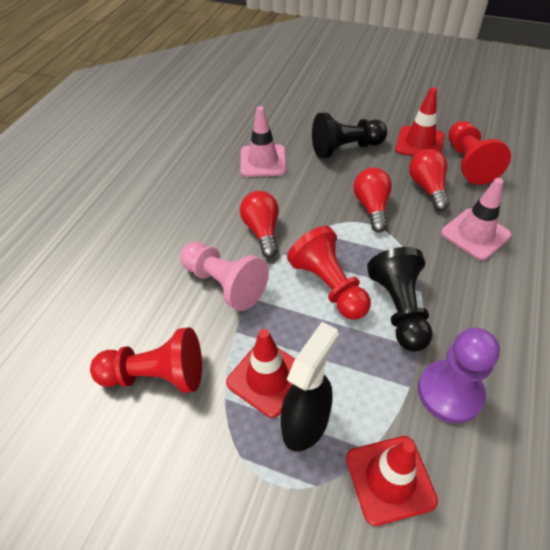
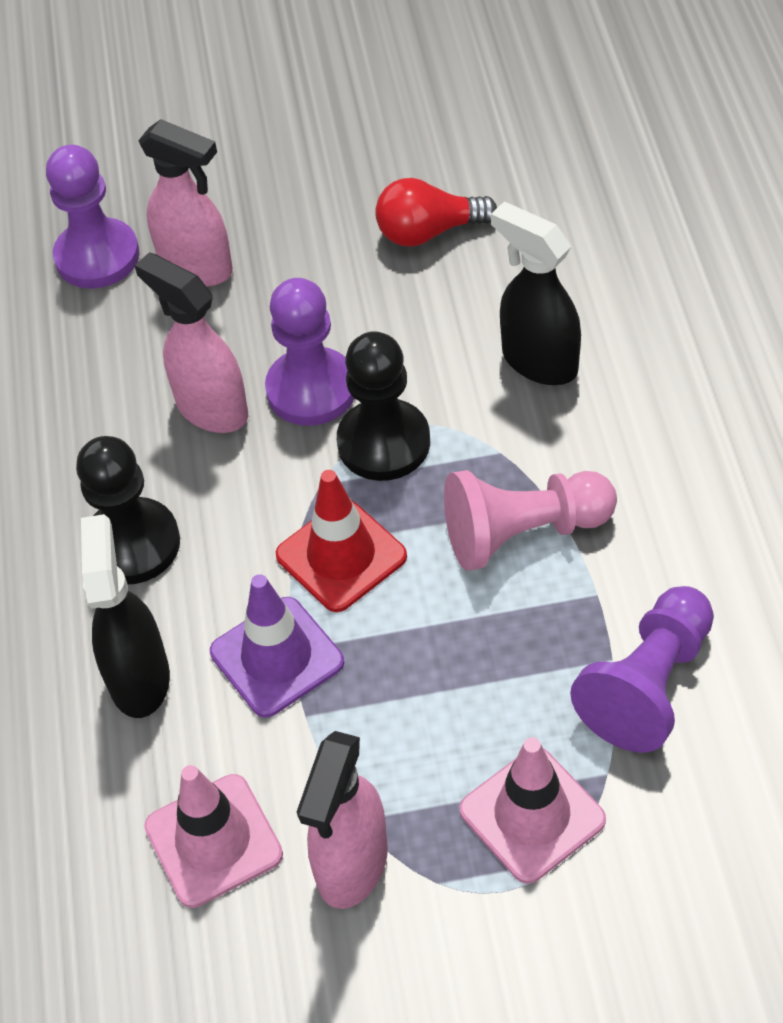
black spray bottle: 1 -> 2
pink spray bottle: 0 -> 3
purple pawn: 1 -> 3
purple traffic cone: 0 -> 1
red light bulb: 3 -> 1
red pawn: 3 -> 0
red traffic cone: 3 -> 1

